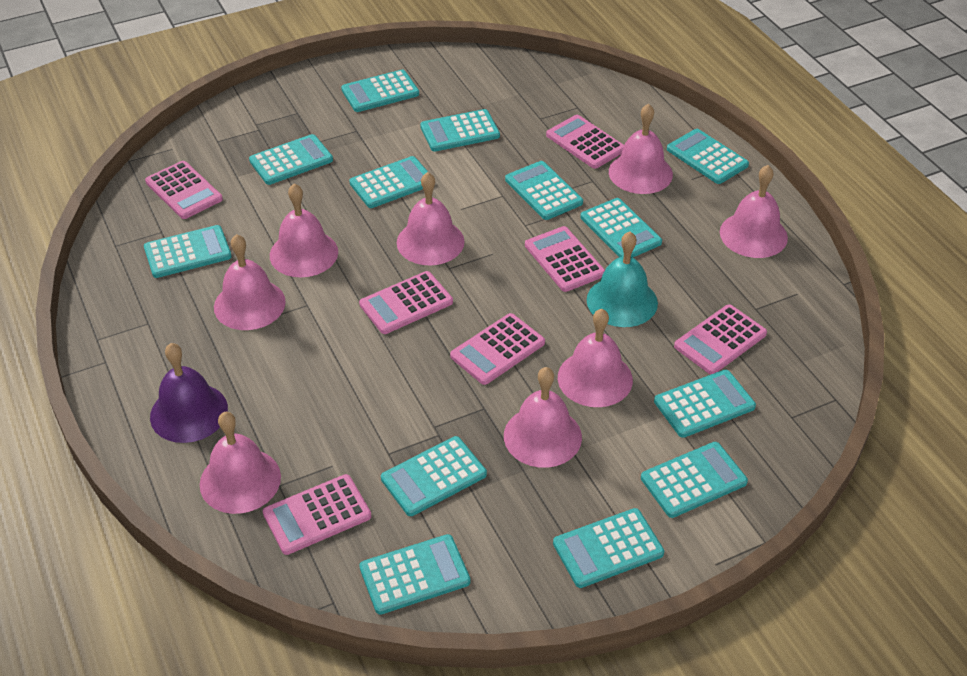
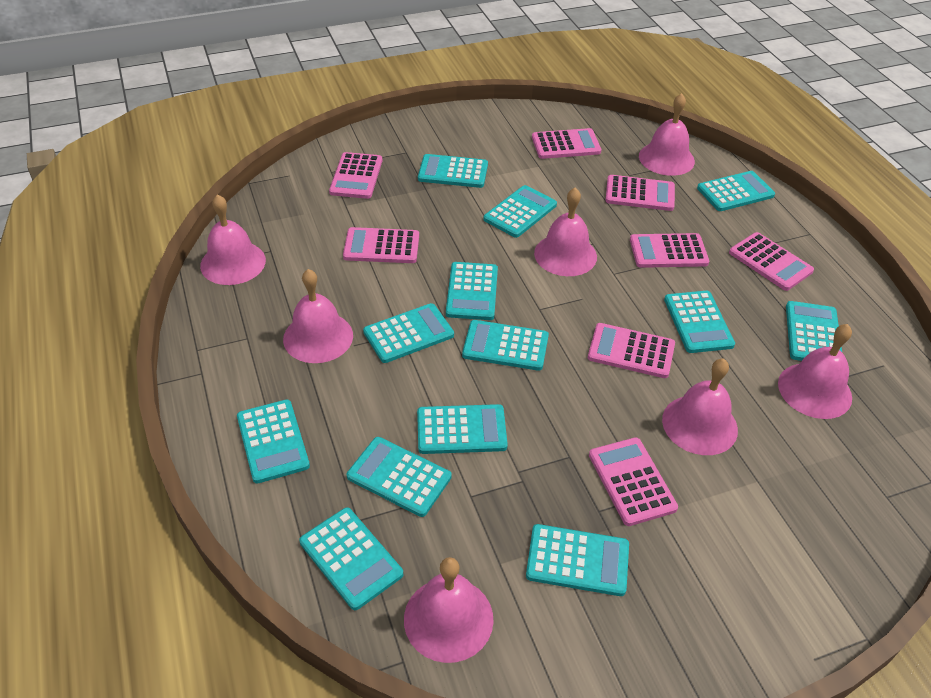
pink bell: 8 -> 7
pink calculator: 7 -> 8
purple bell: 1 -> 0
turquoise bell: 1 -> 0

